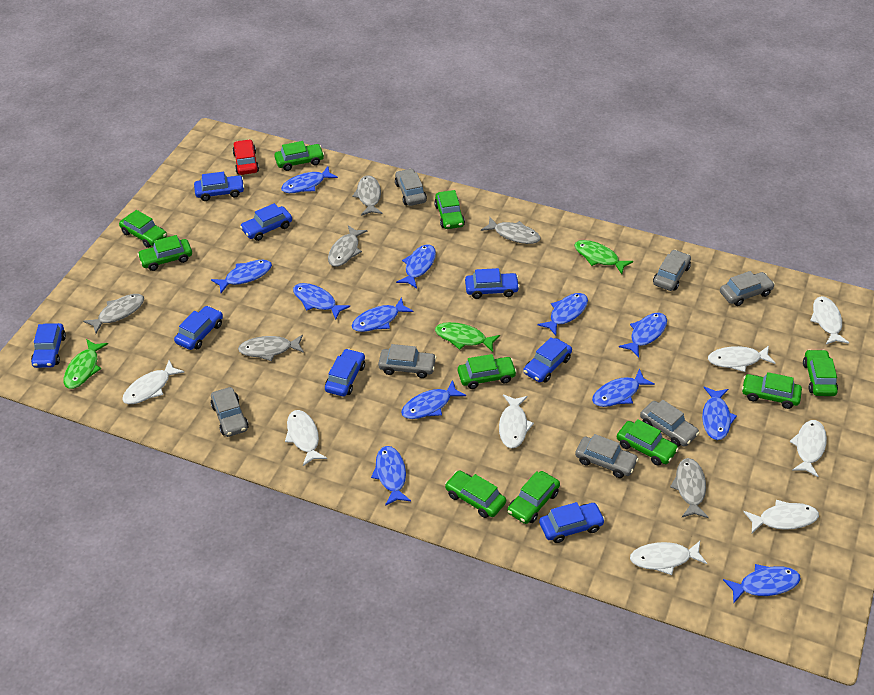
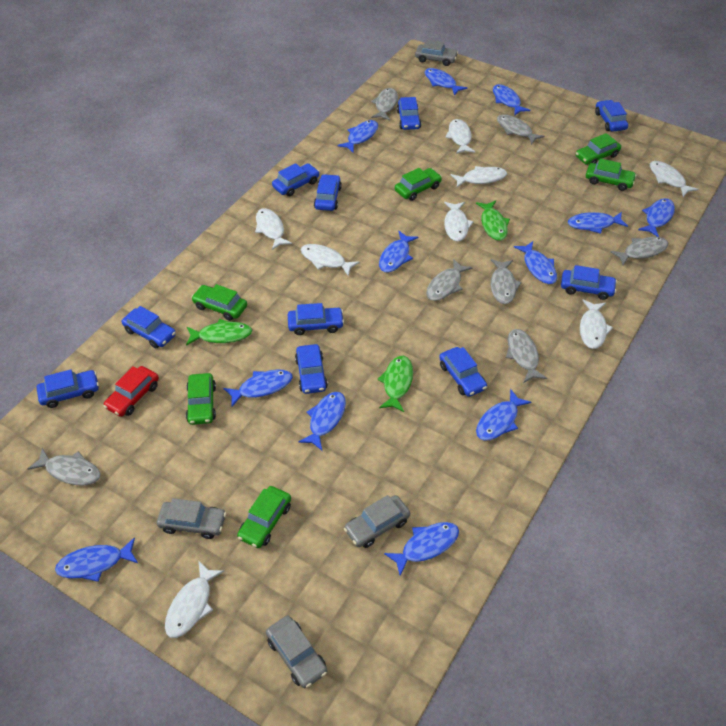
blue car: 8 -> 10
green car: 10 -> 6
grey car: 7 -> 4
grey fish: 6 -> 7

